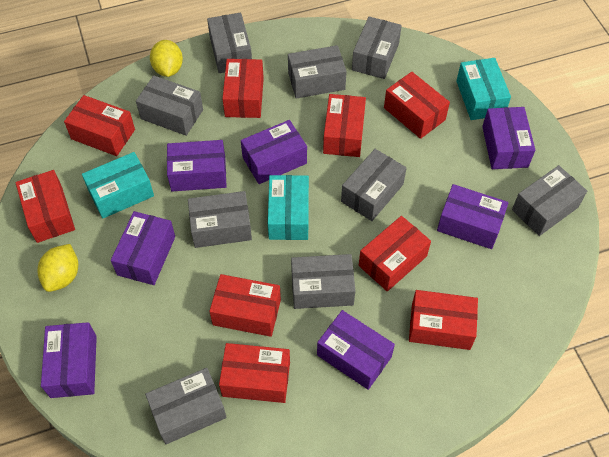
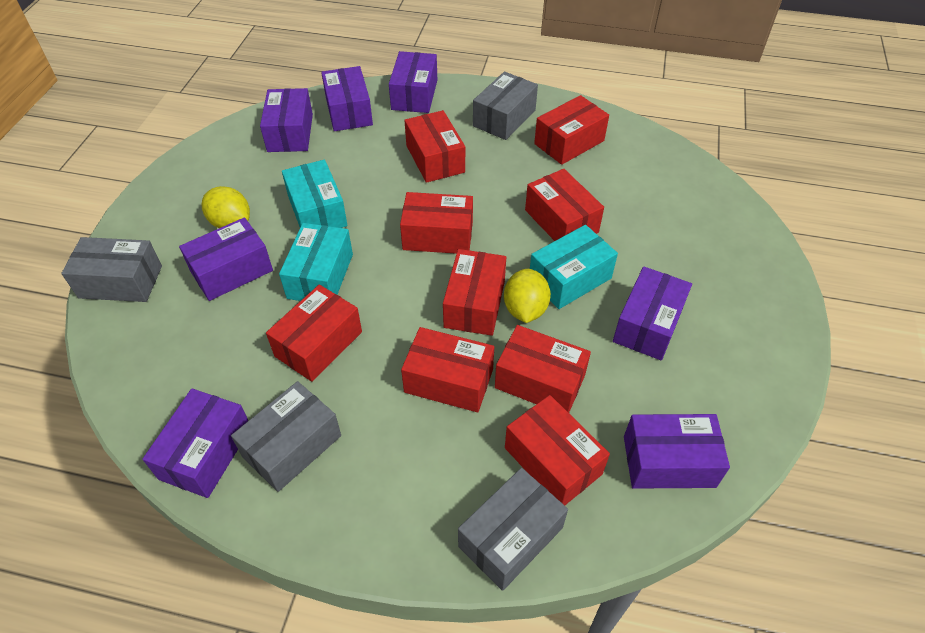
grey box: 9 -> 4

